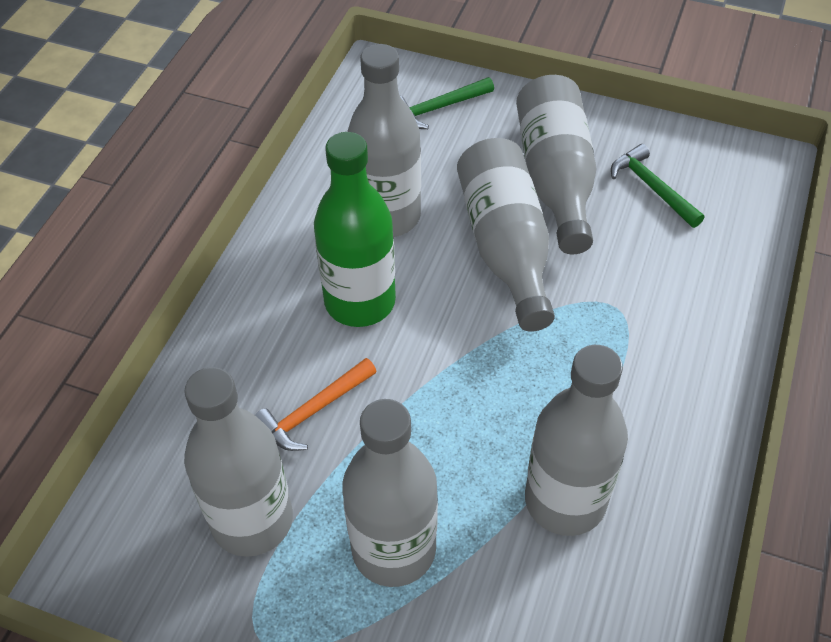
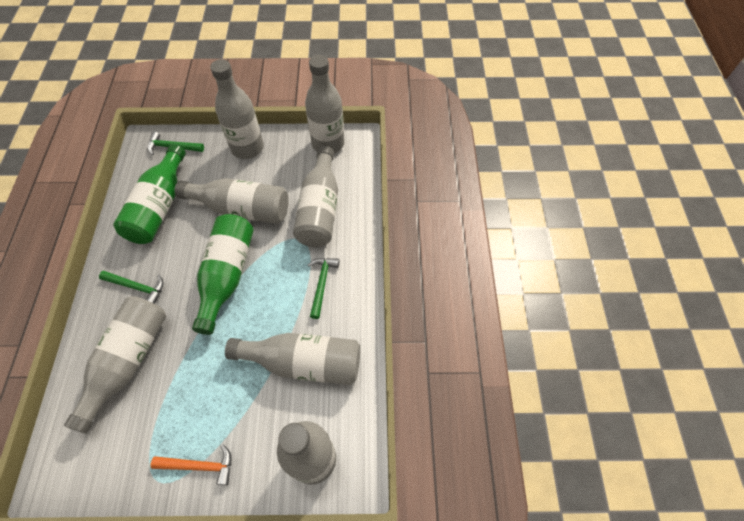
green bottle: 1 -> 2
green hammer: 2 -> 3
grey bottle: 6 -> 7

